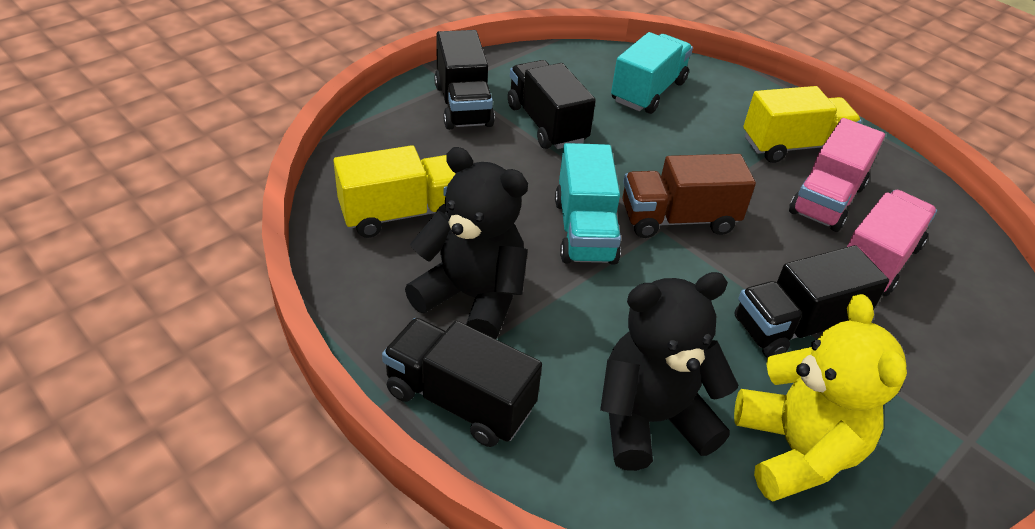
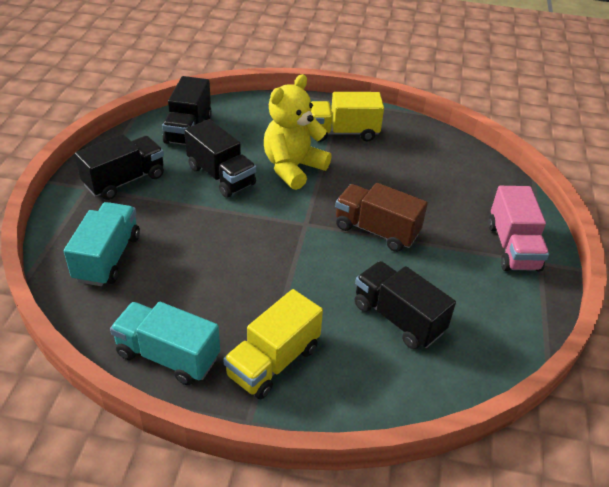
black teddy bear: 2 -> 0
pink truck: 2 -> 1

